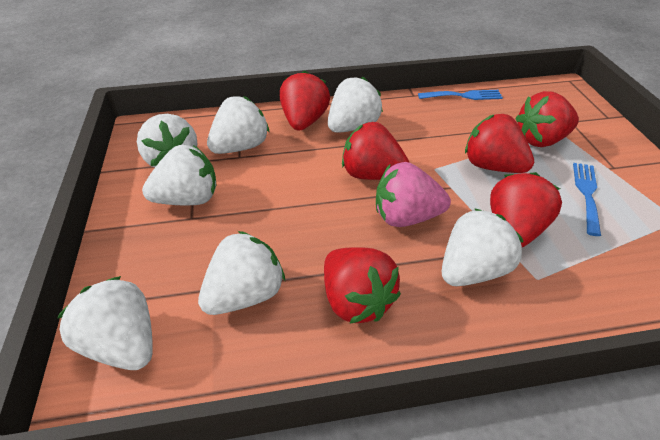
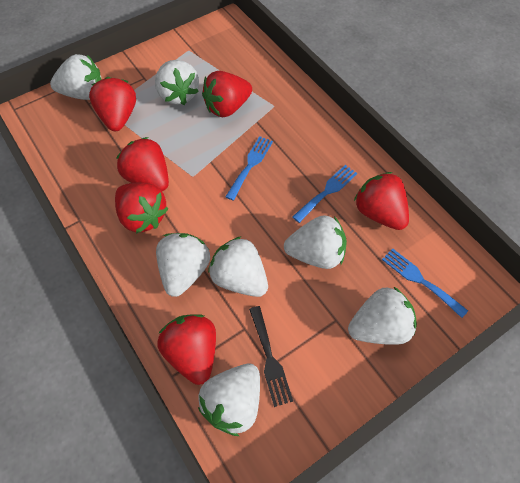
black fork: 0 -> 1
blue fork: 2 -> 3
pink strawberry: 1 -> 0

